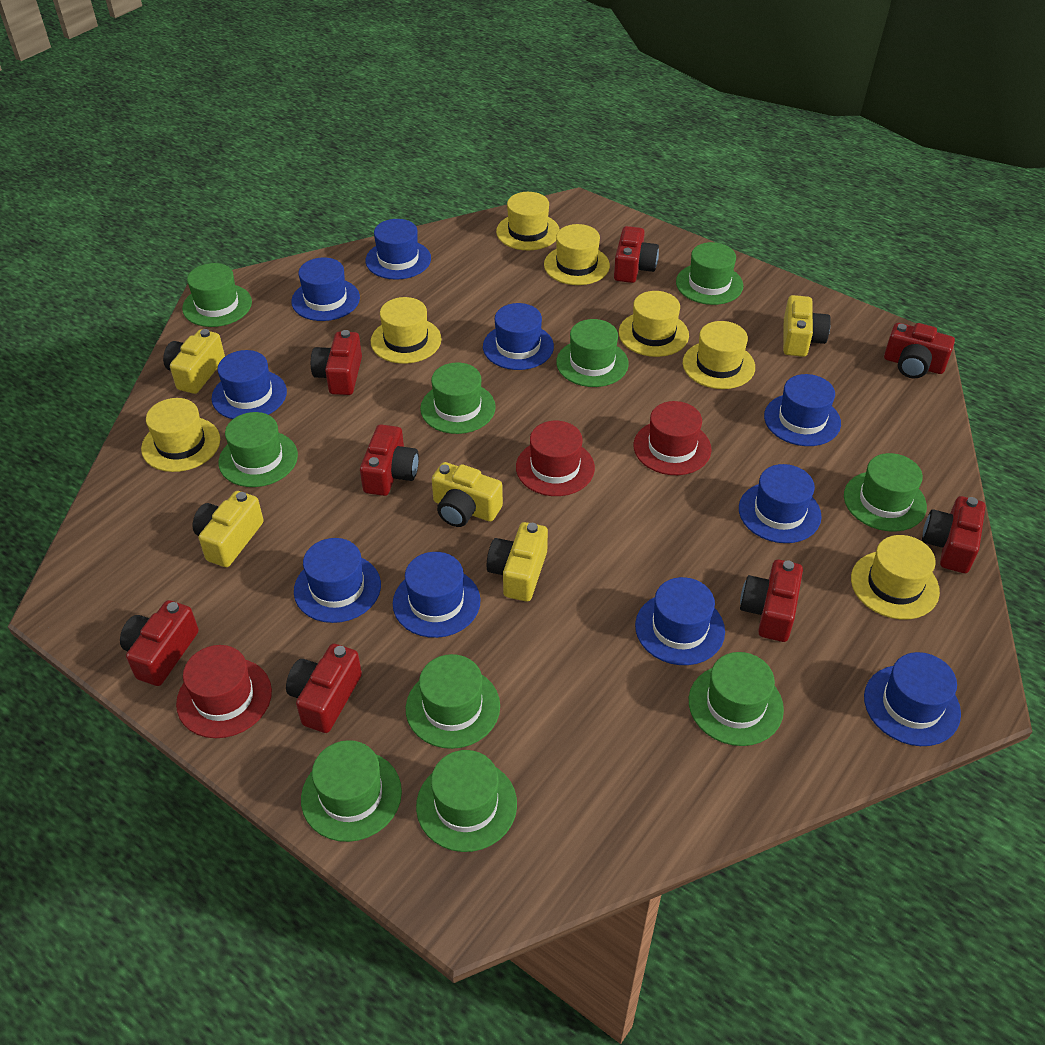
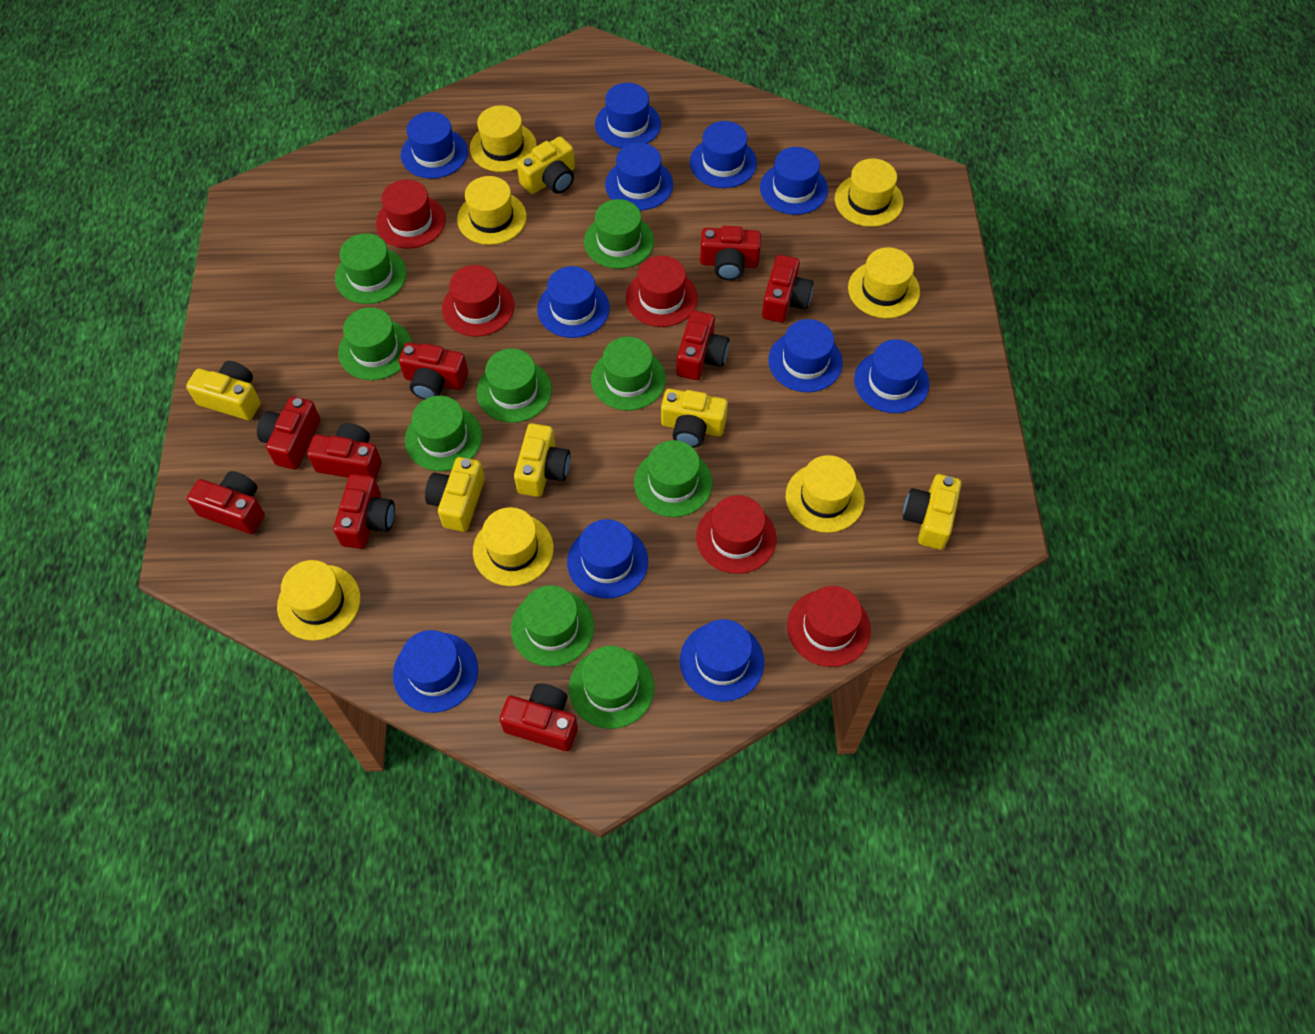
blue hat: 10 -> 11
green hat: 10 -> 9
red camera: 8 -> 9
red hat: 3 -> 5
yellow camera: 5 -> 6

